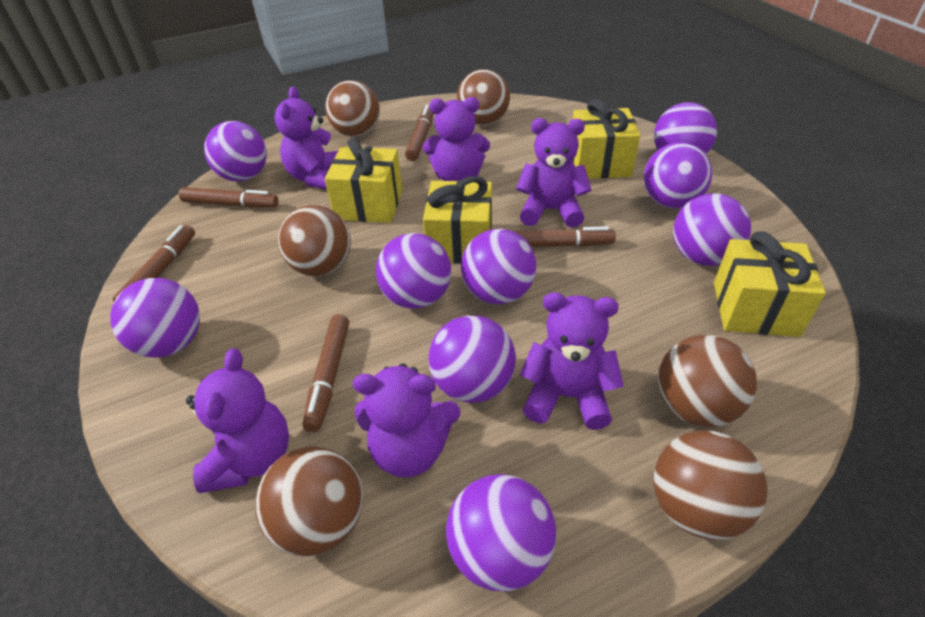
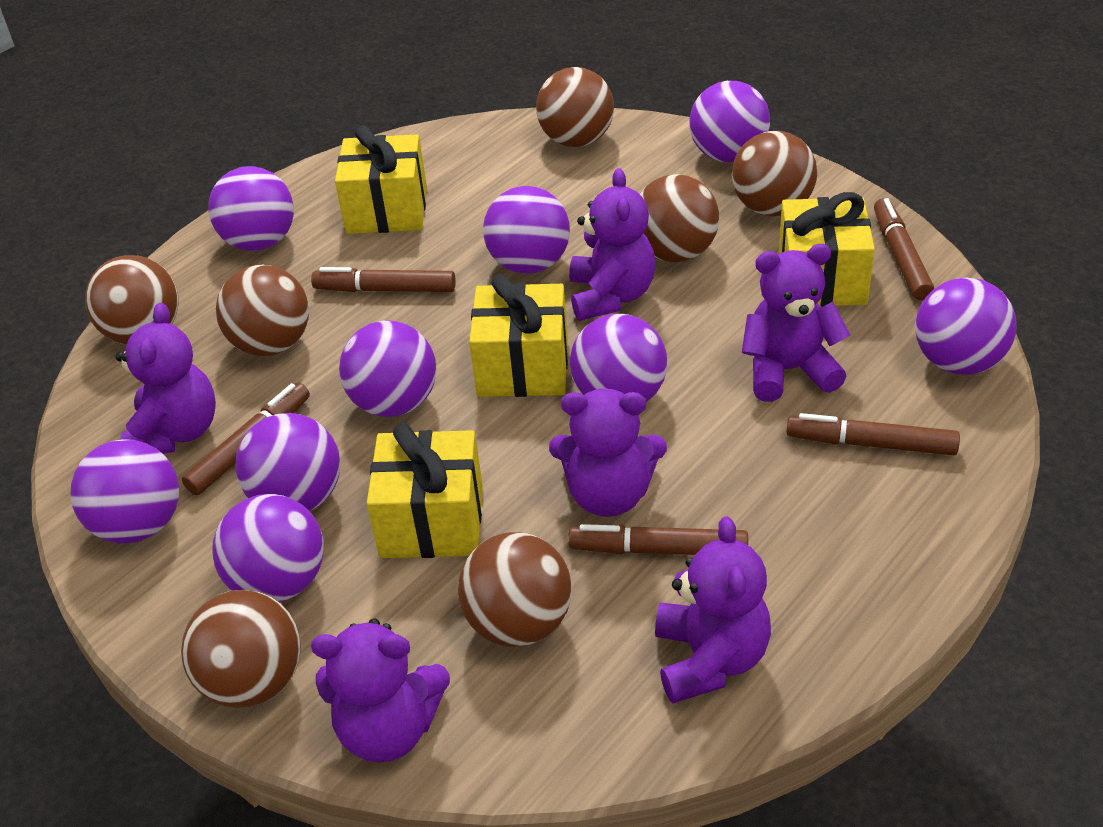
brown ball: 6 -> 7

